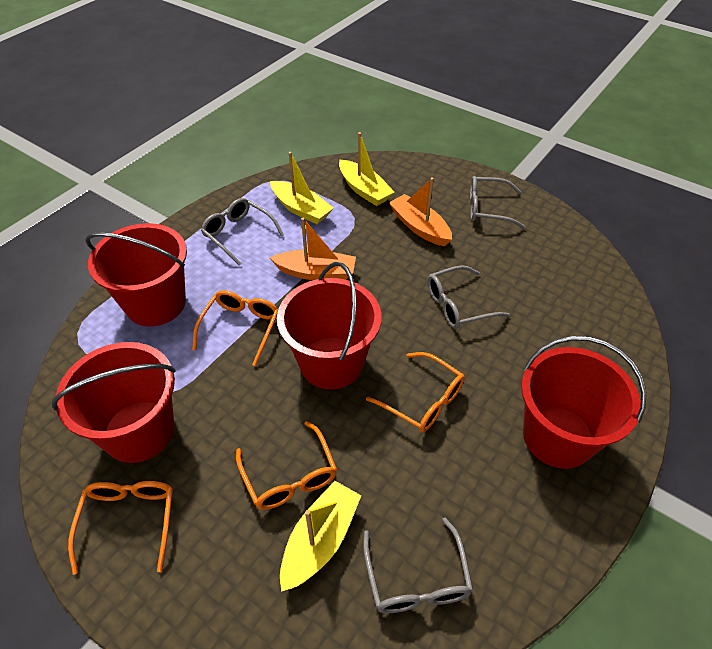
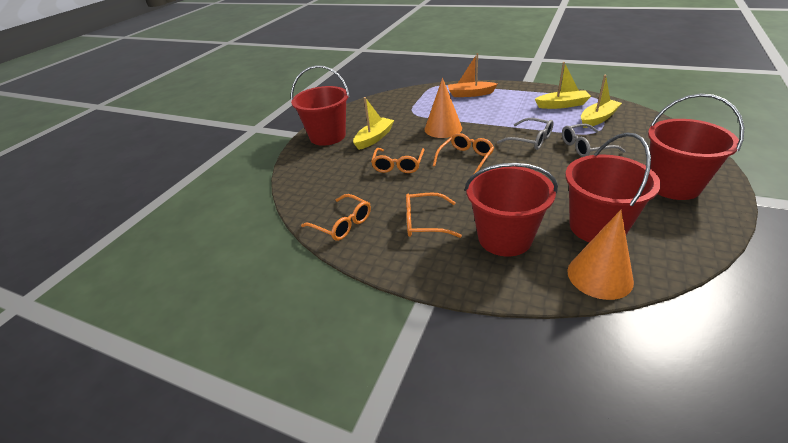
grey glasses: 4 -> 2
orange boat: 2 -> 1
orange cone: 0 -> 2

